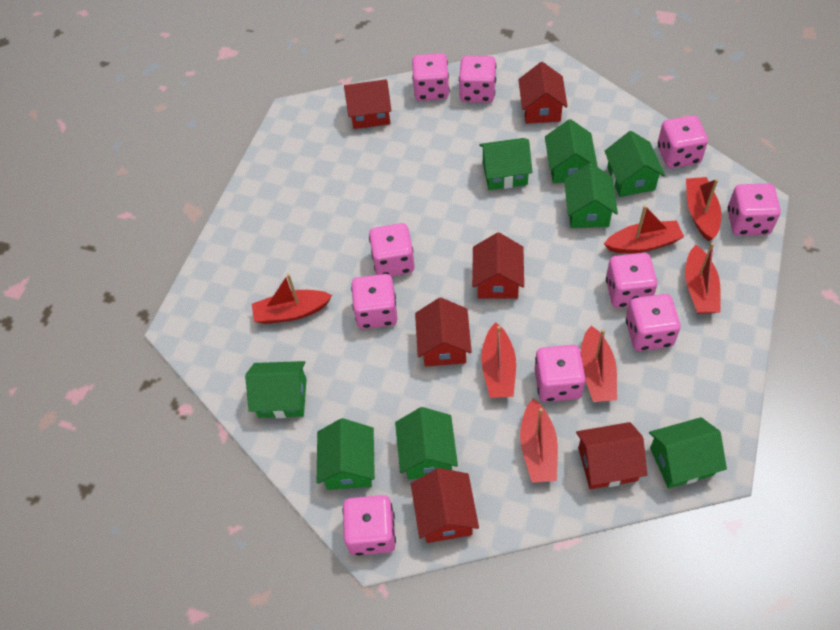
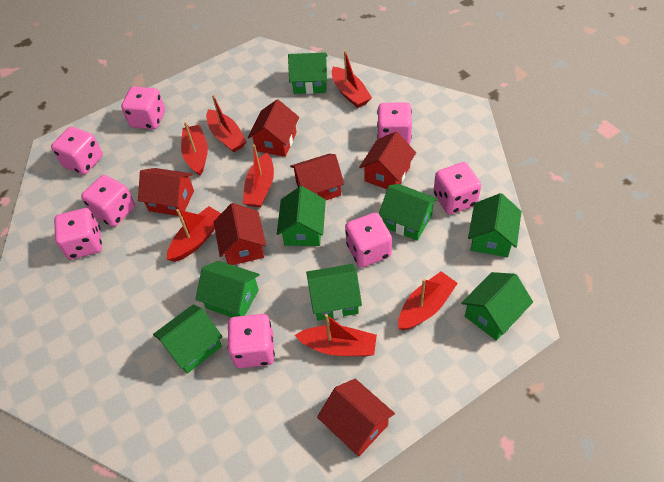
pink dice: 10 -> 8

